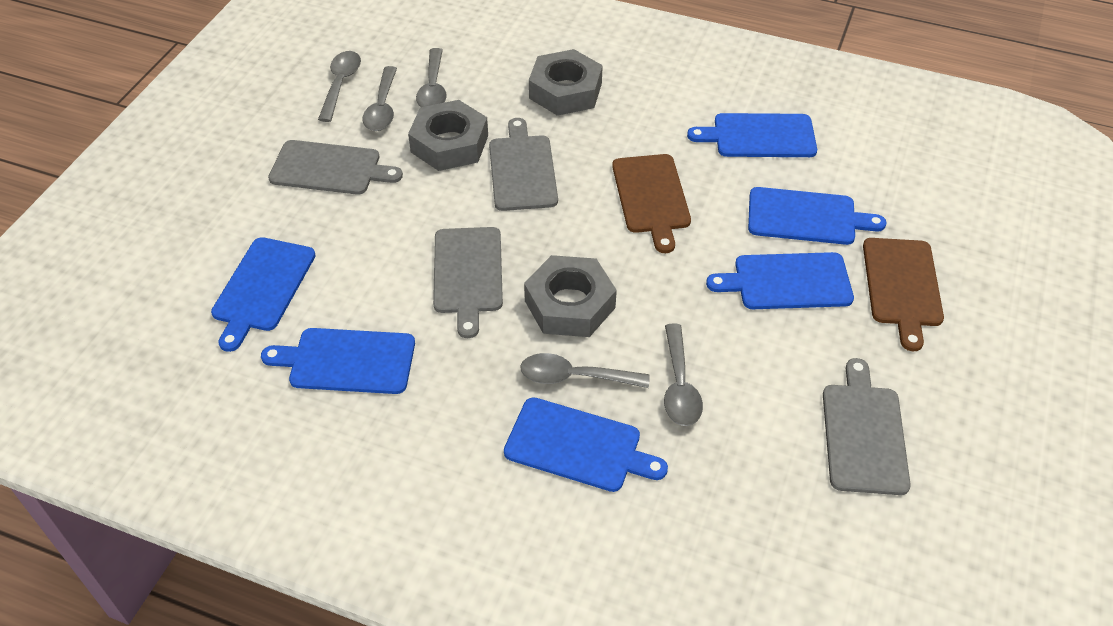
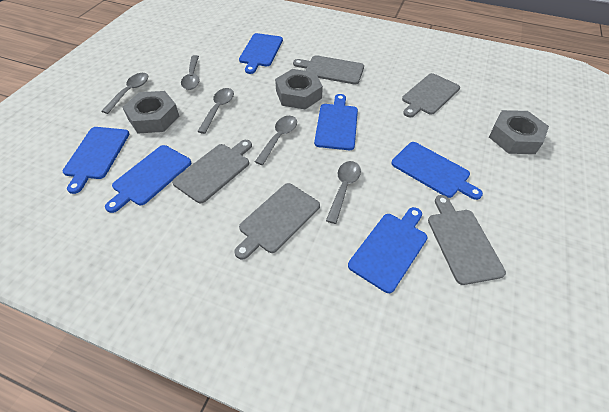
brown cutting board: 2 -> 0
grey cutting board: 4 -> 5

